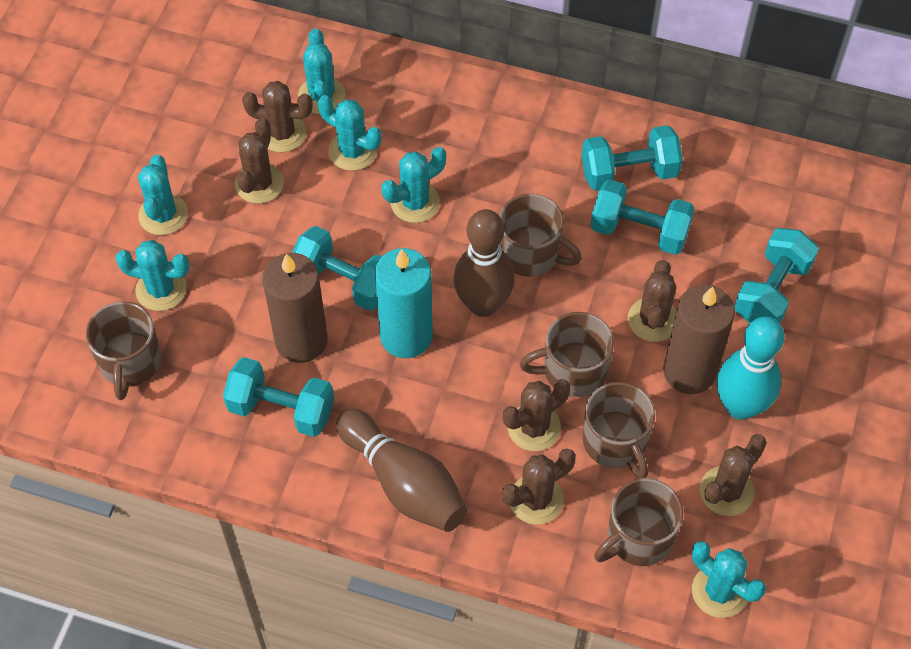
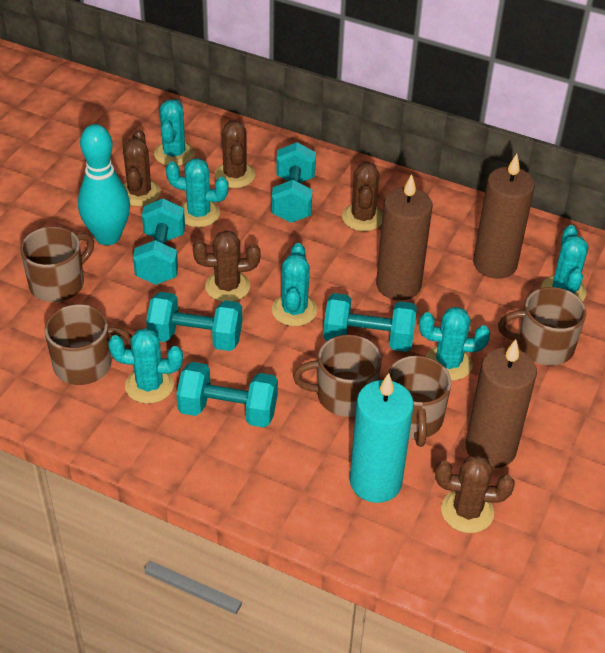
brown bowling pin: 2 -> 0
brown cactus: 6 -> 5
brown candle: 2 -> 3

